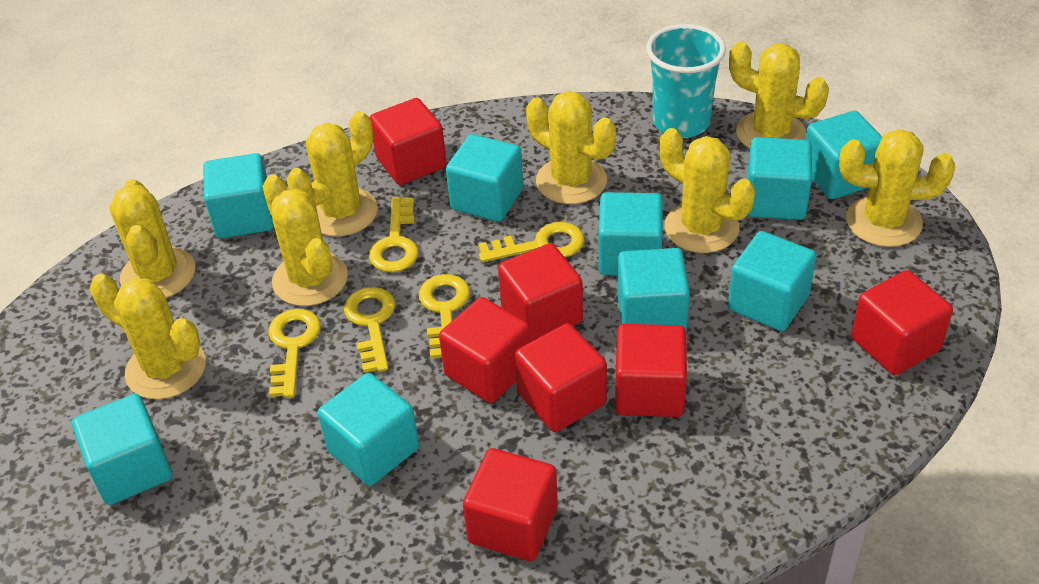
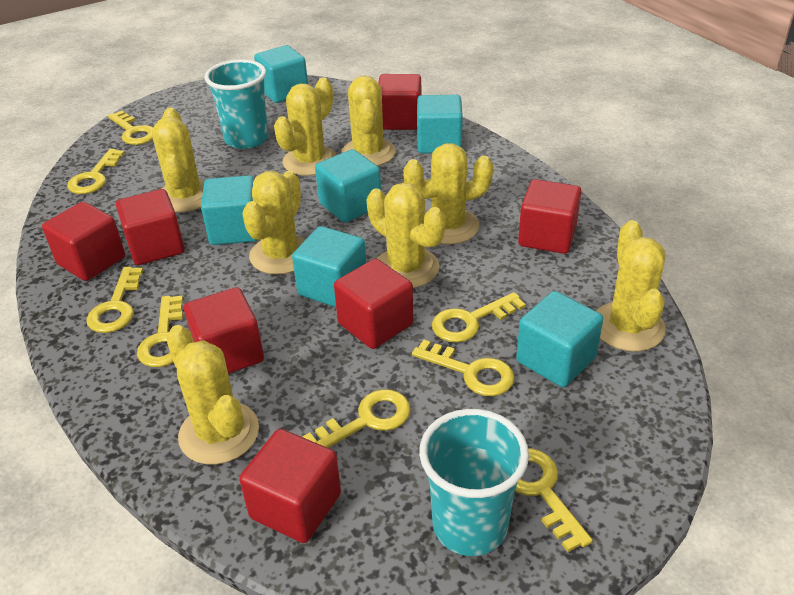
turquoise cube: 9 -> 6
turquoise cup: 1 -> 2
yellow key: 5 -> 8

